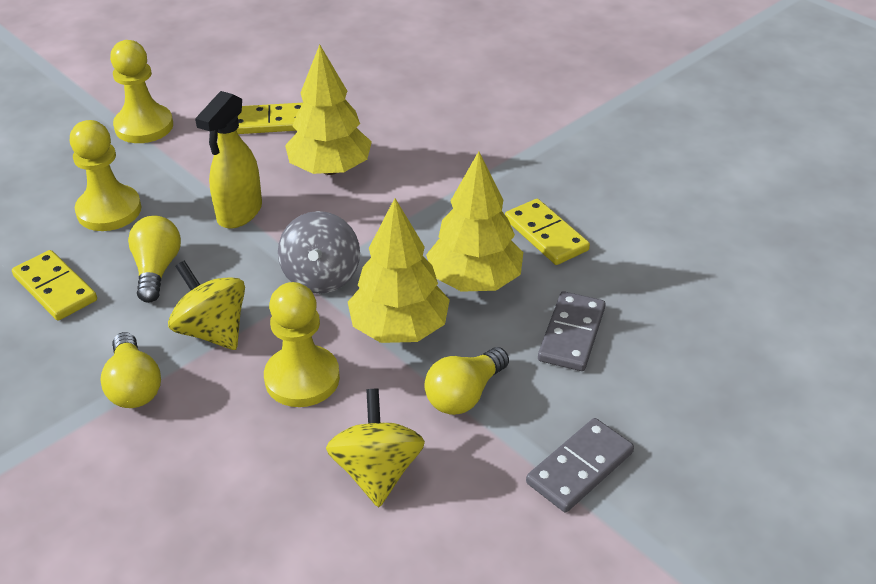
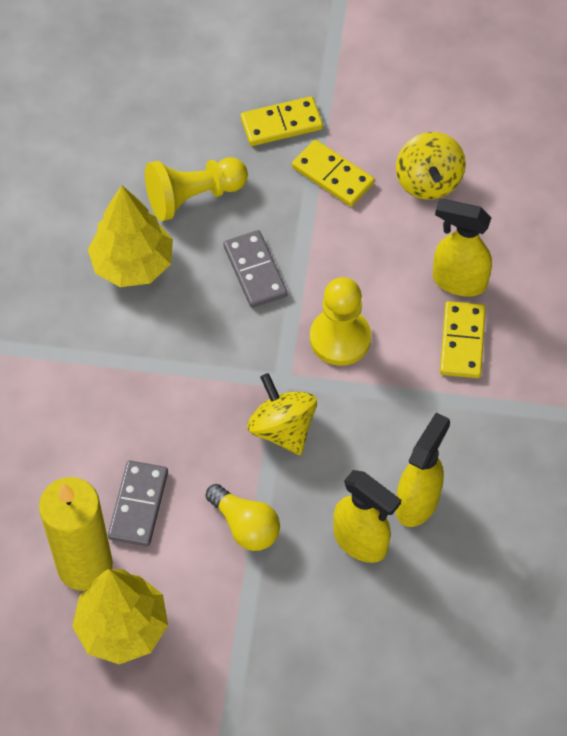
grey spinning top: 1 -> 0
yellow candle: 0 -> 1
yellow light bulb: 3 -> 1
yellow pawn: 3 -> 2
yellow spray bottle: 1 -> 3
yellow tree: 3 -> 2

